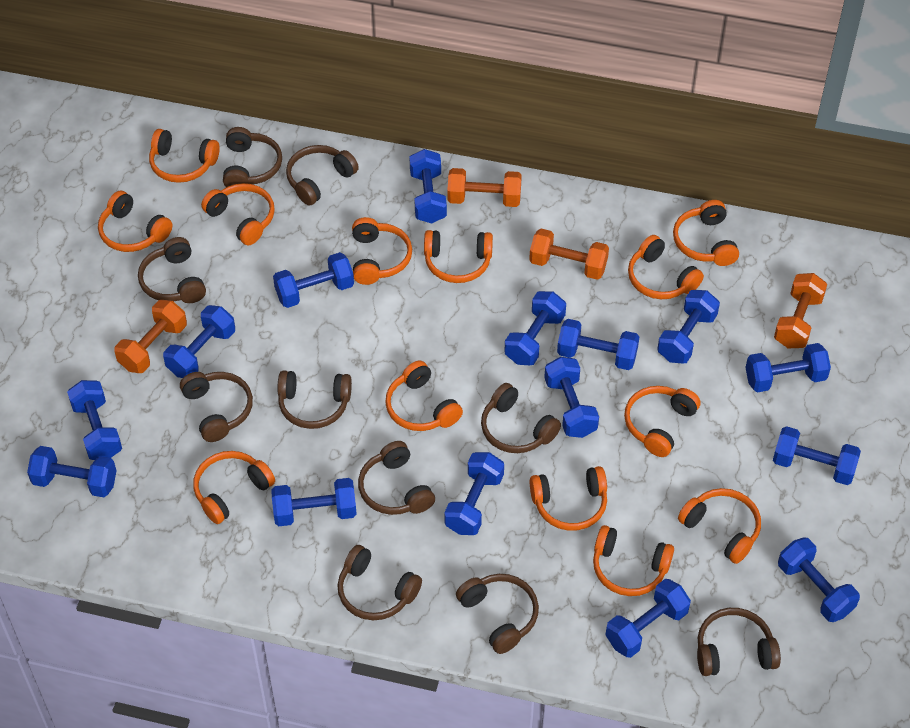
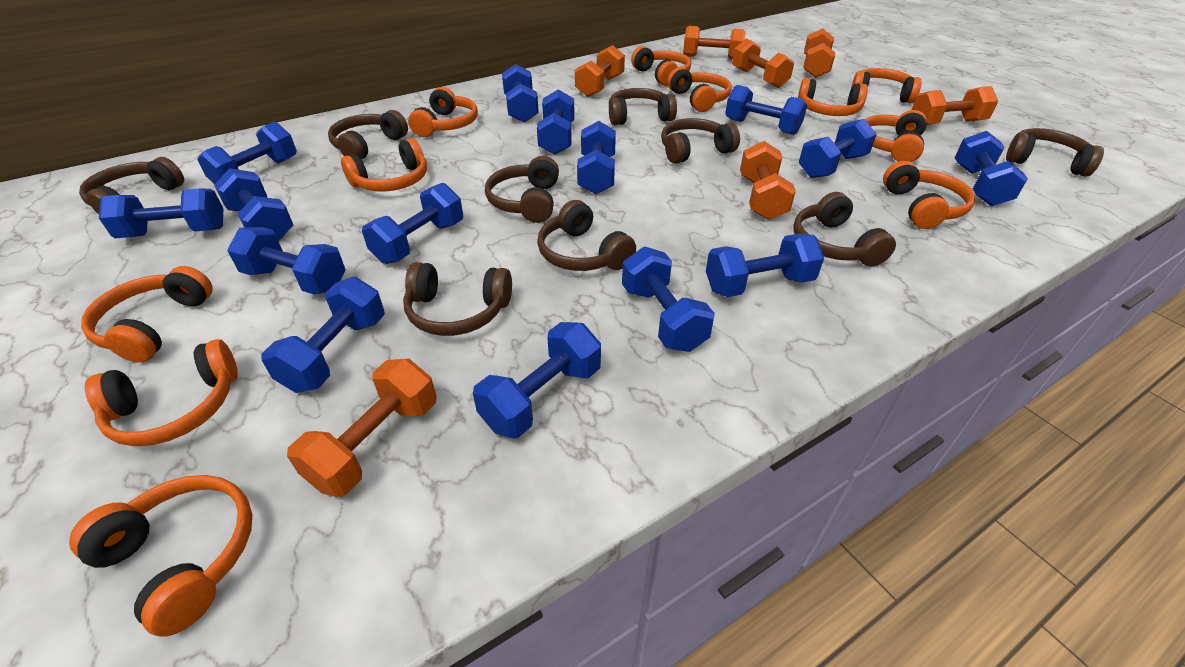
brown headphones: 10 -> 9
orange dumbbell: 4 -> 7
orange headphones: 13 -> 11

